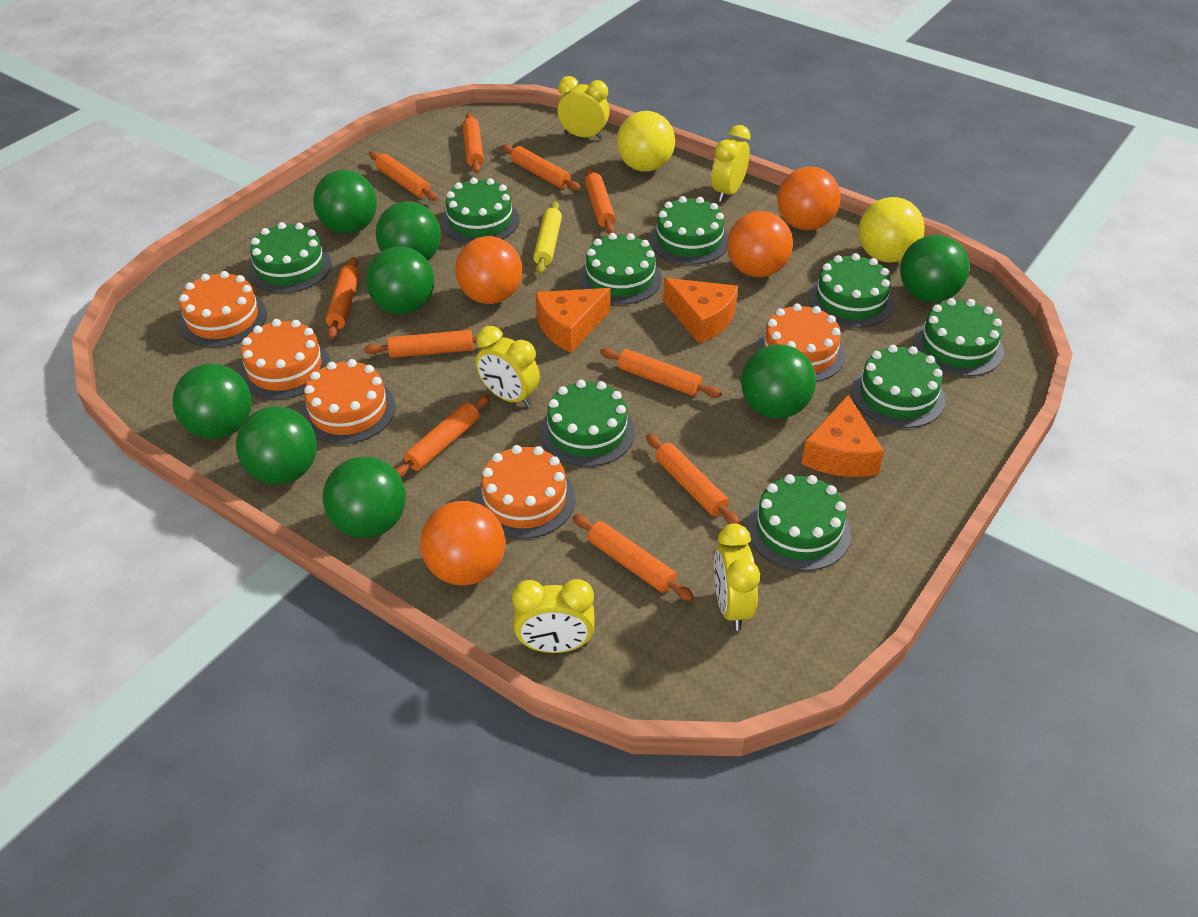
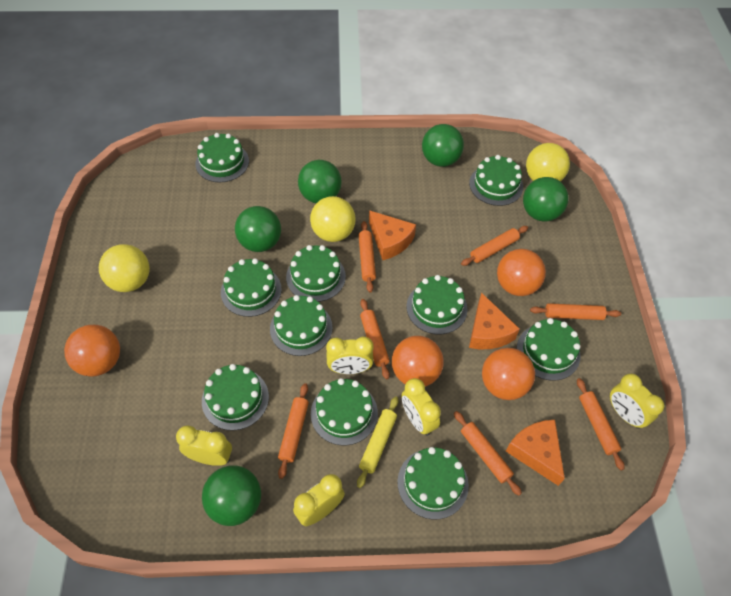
green ball: 8 -> 5
green cake: 9 -> 10
orange cake: 5 -> 0
orange rolling pin: 10 -> 7
yellow ball: 2 -> 3

